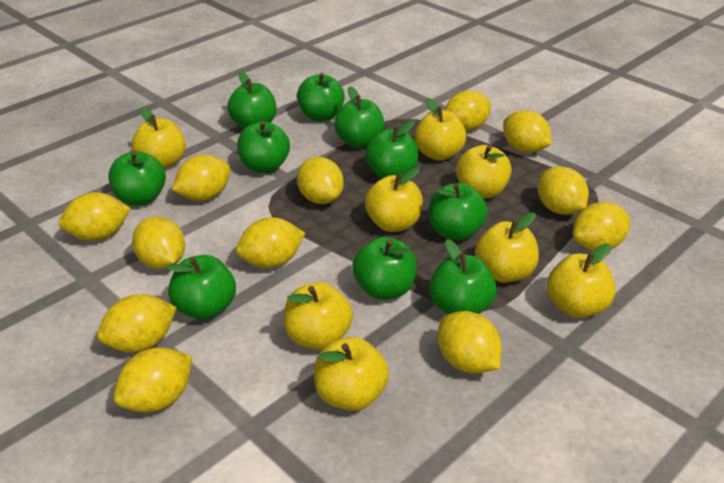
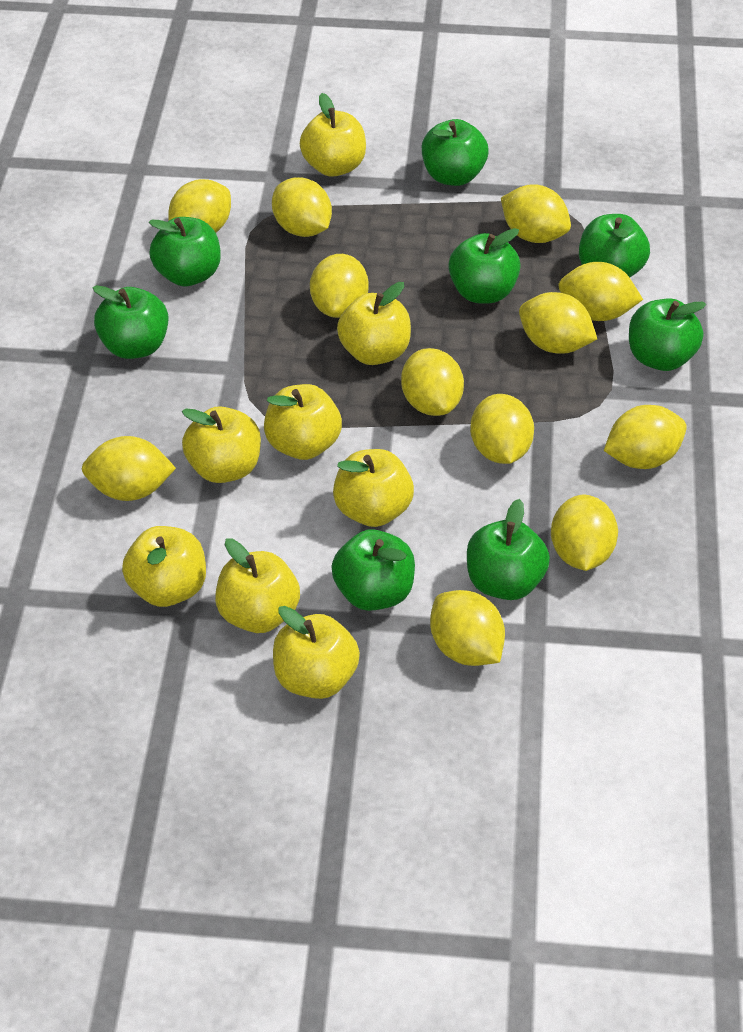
green apple: 10 -> 8

